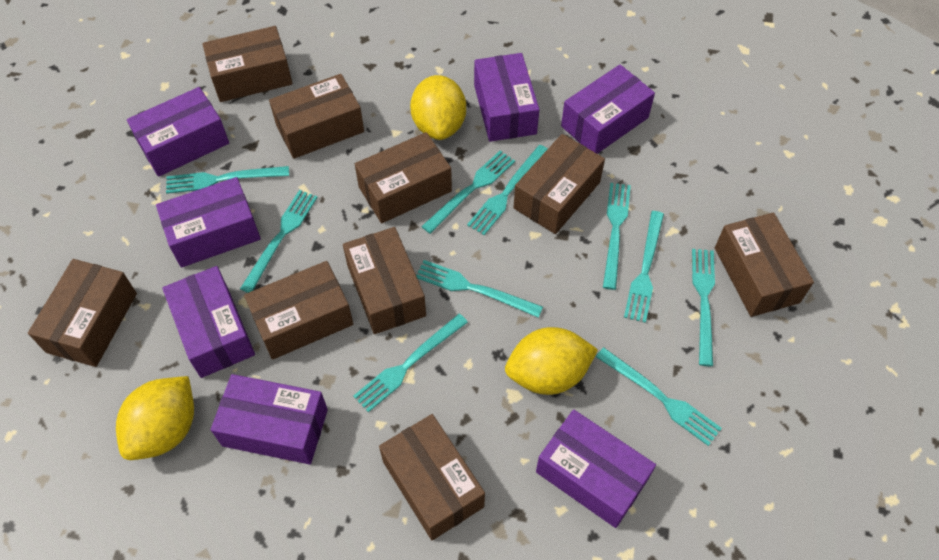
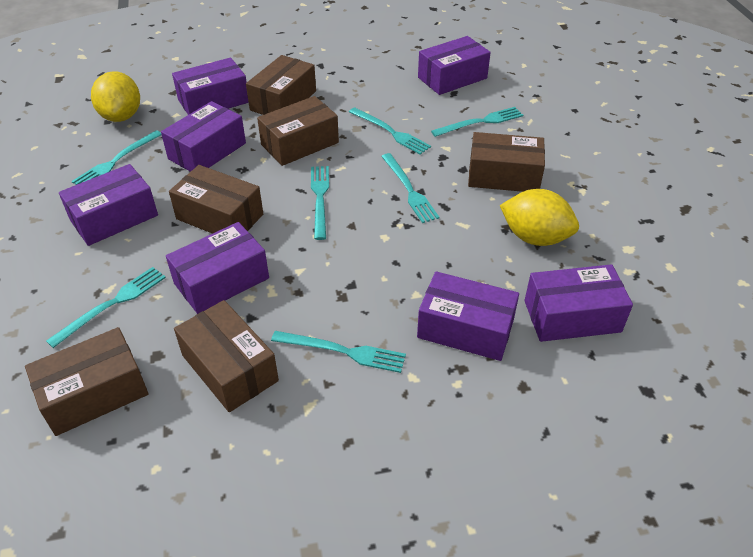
brown box: 9 -> 6
turquoise fork: 10 -> 7
yellow lemon: 3 -> 2

